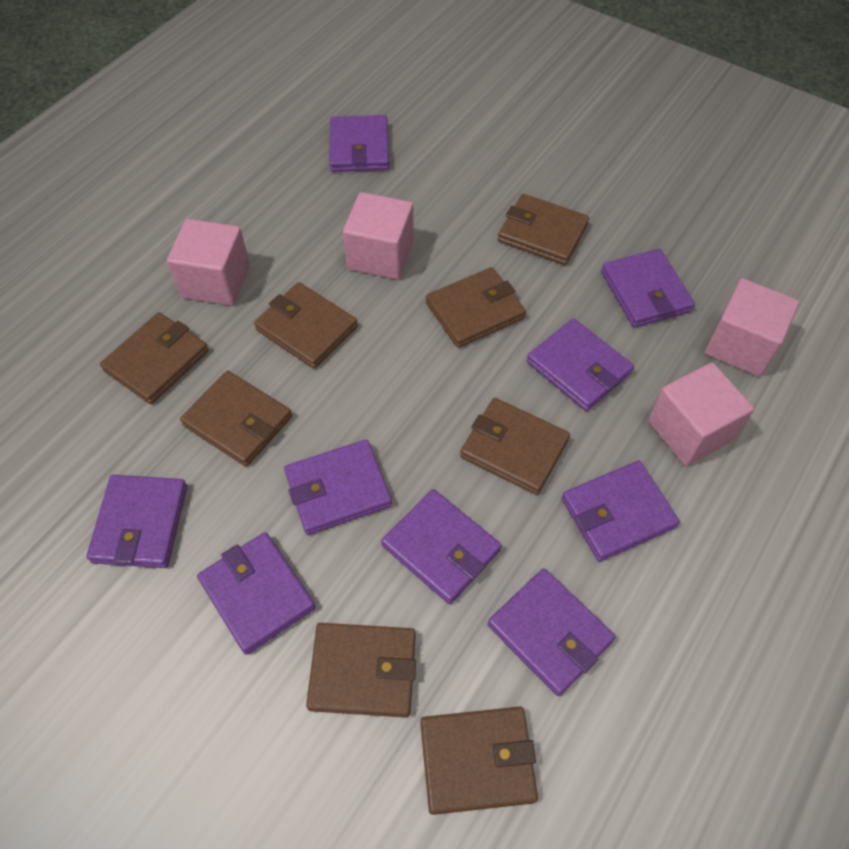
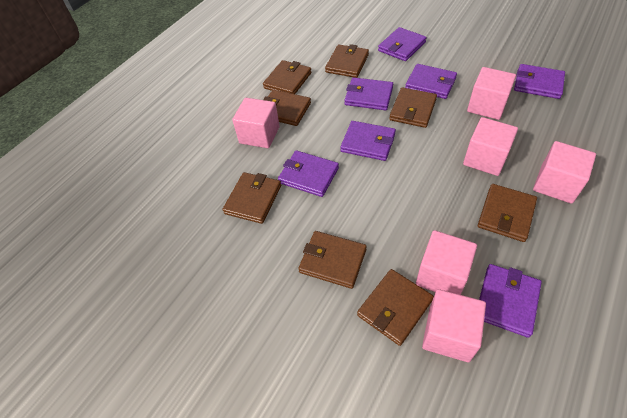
pink cube: 4 -> 6
purple wallet: 9 -> 7

